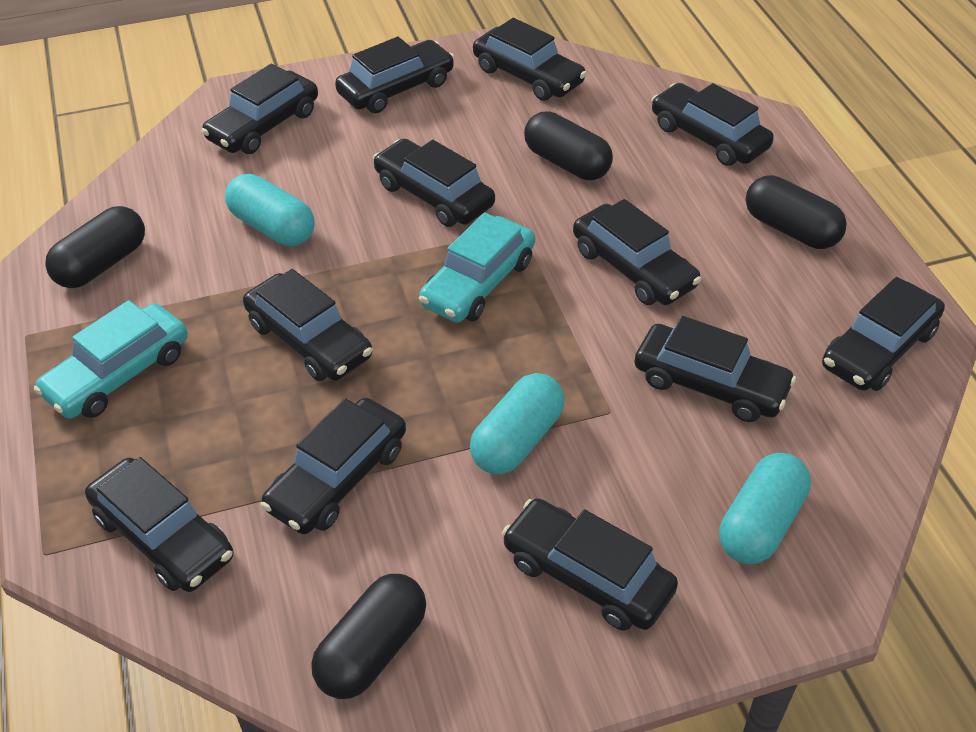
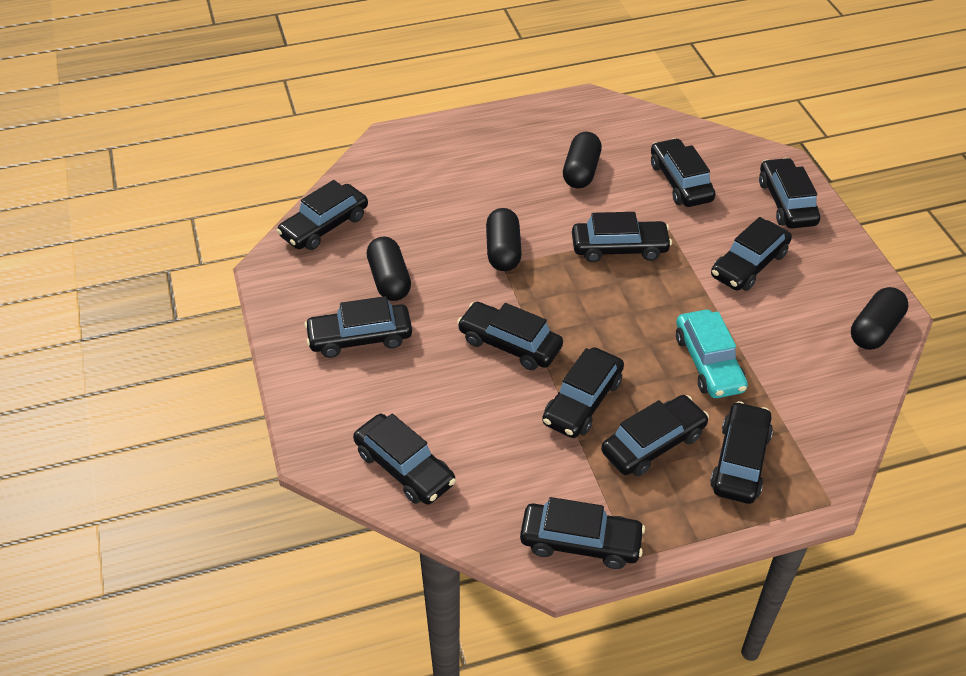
turquoise capsule: 3 -> 0
turquoise car: 2 -> 1

